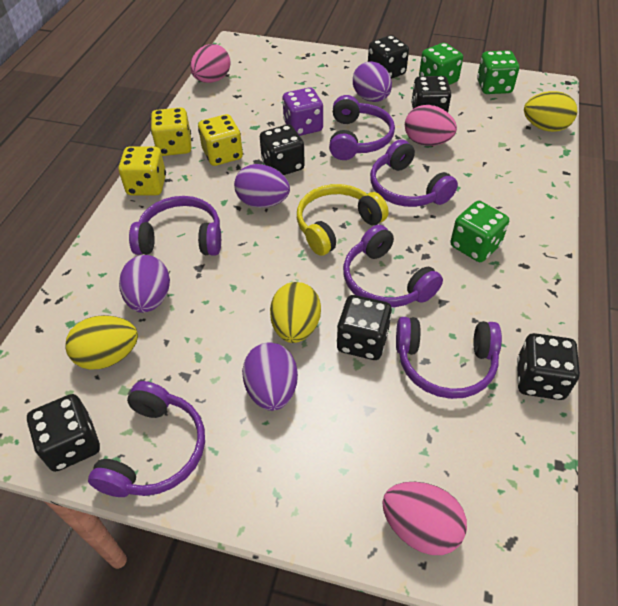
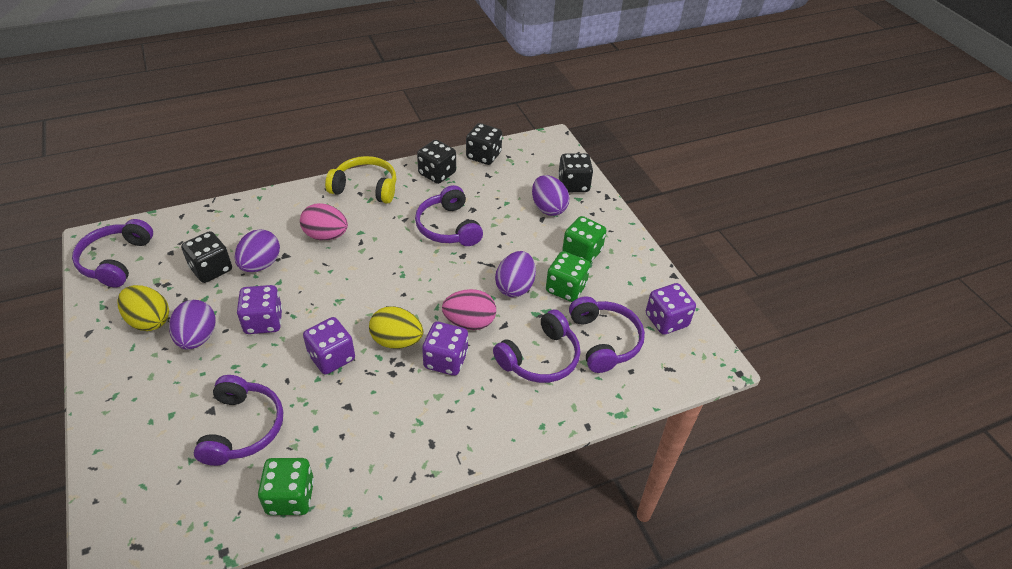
black dice: 6 -> 4
pink egg: 3 -> 2
purple dice: 1 -> 4
purple headphones: 6 -> 5
yellow dice: 3 -> 0
yellow egg: 3 -> 2

